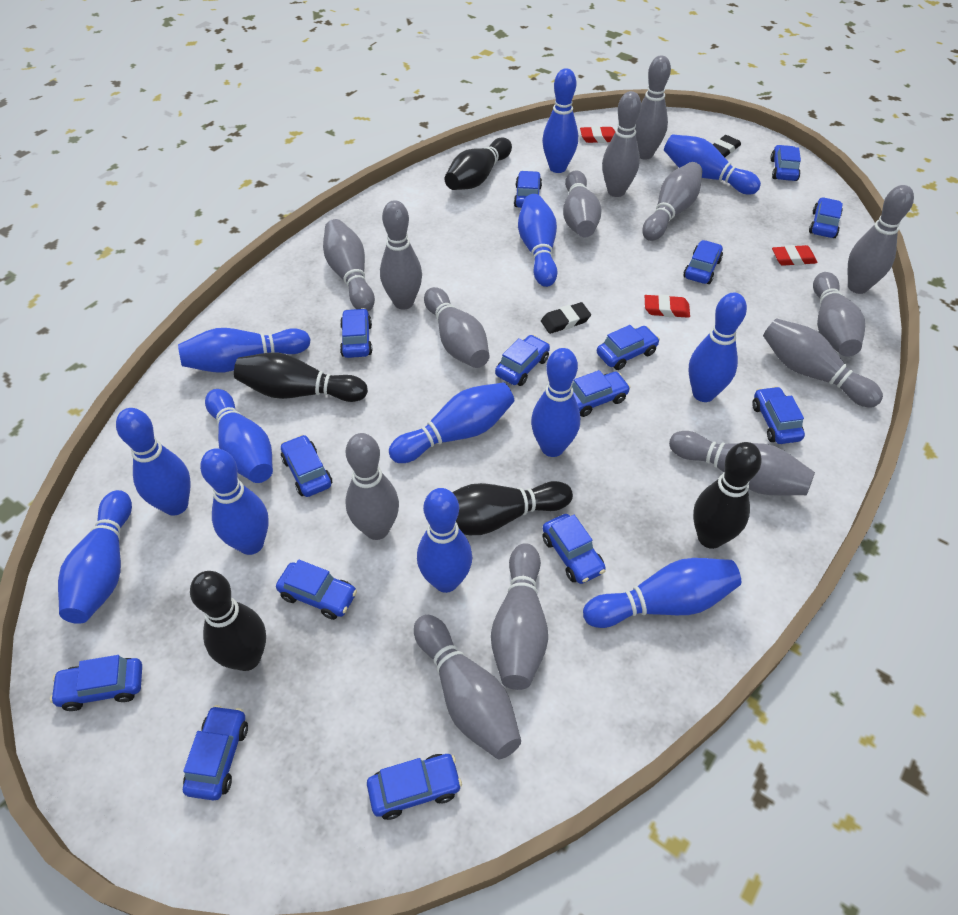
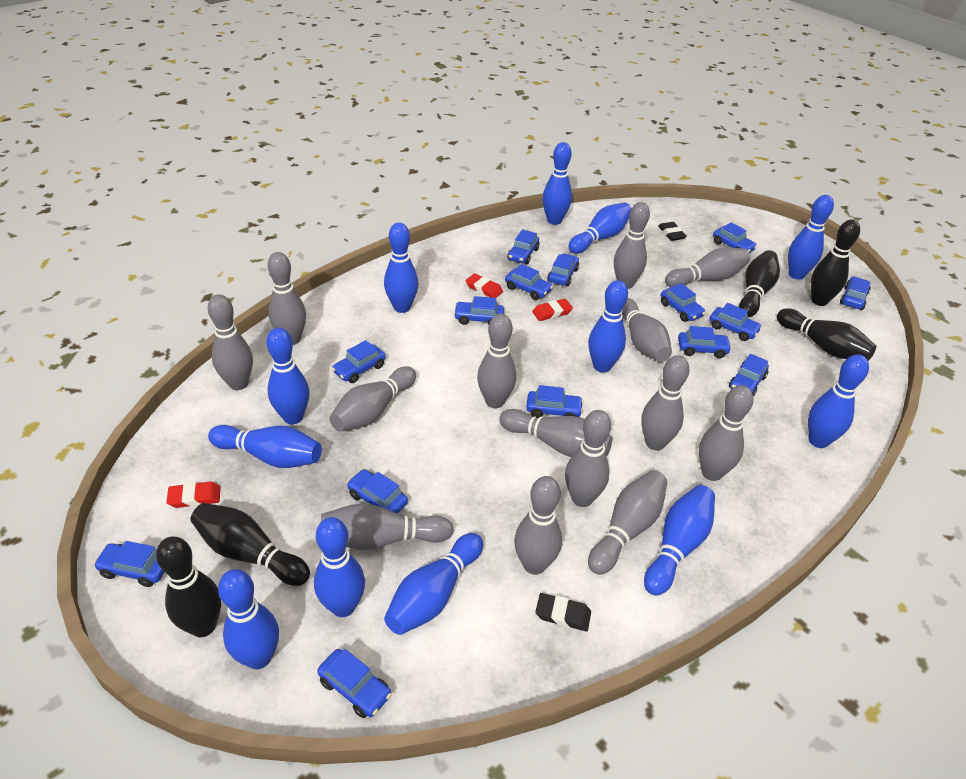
blue bowling pin: 13 -> 12

